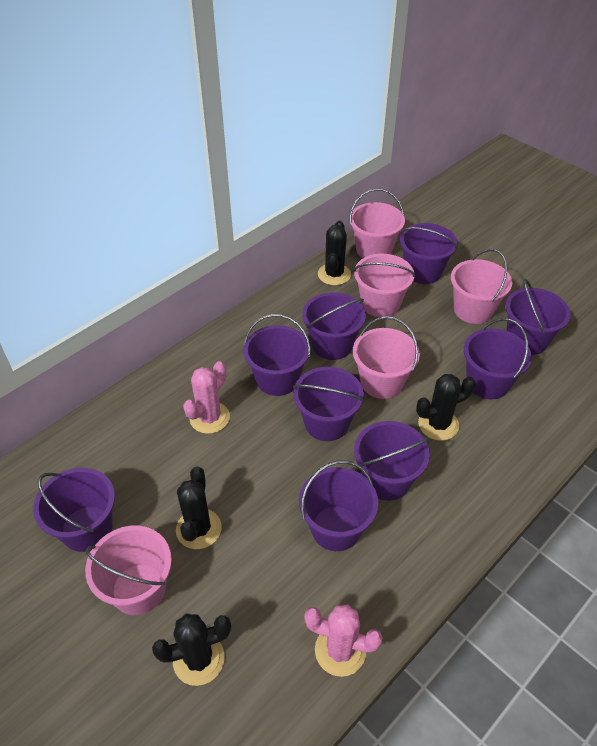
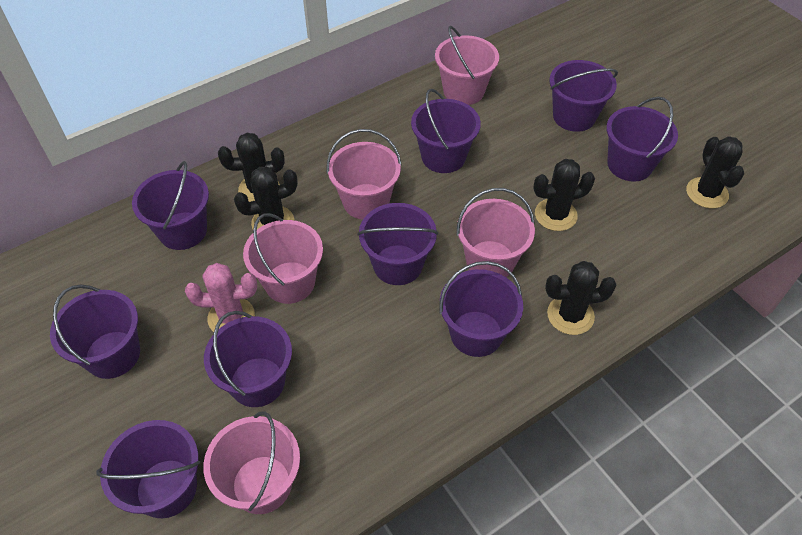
black cactus: 4 -> 5
pink cactus: 2 -> 1

